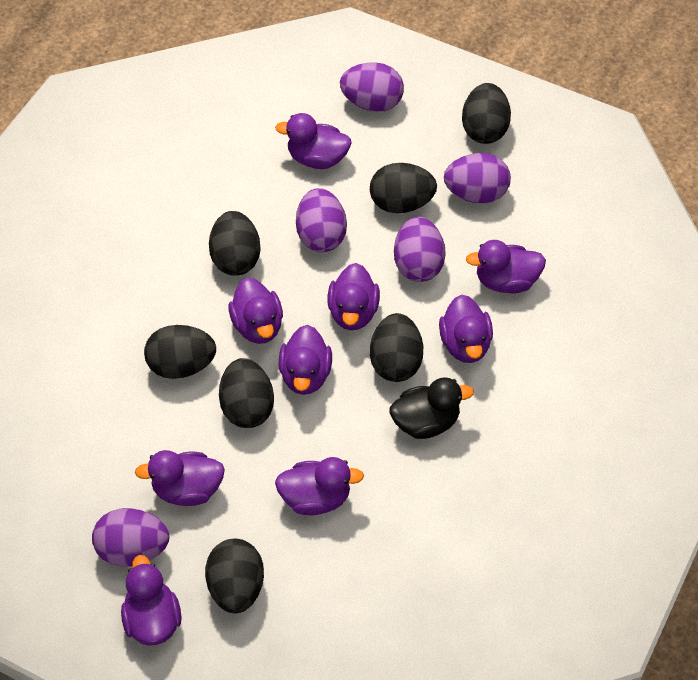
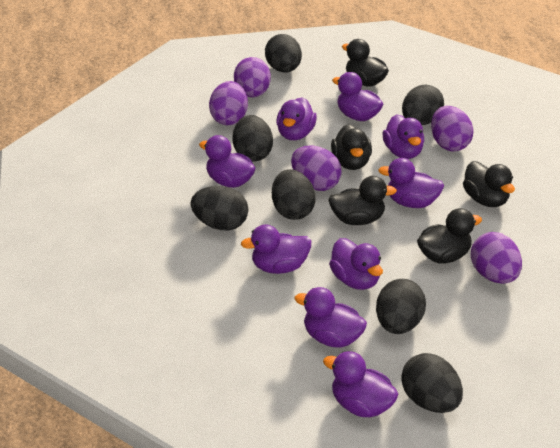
black duck: 1 -> 5

